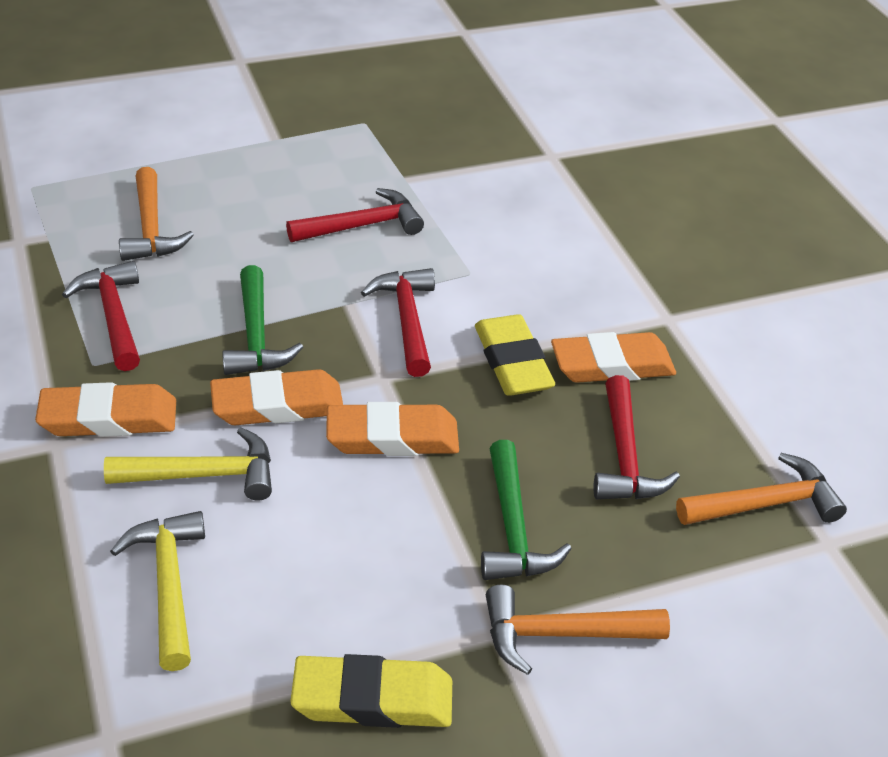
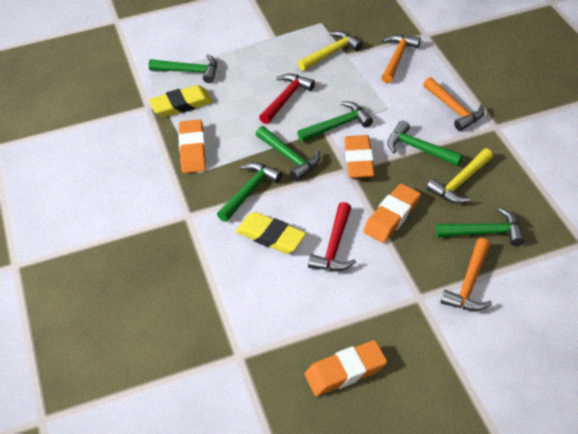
green hammer: 2 -> 6
red hammer: 4 -> 2

